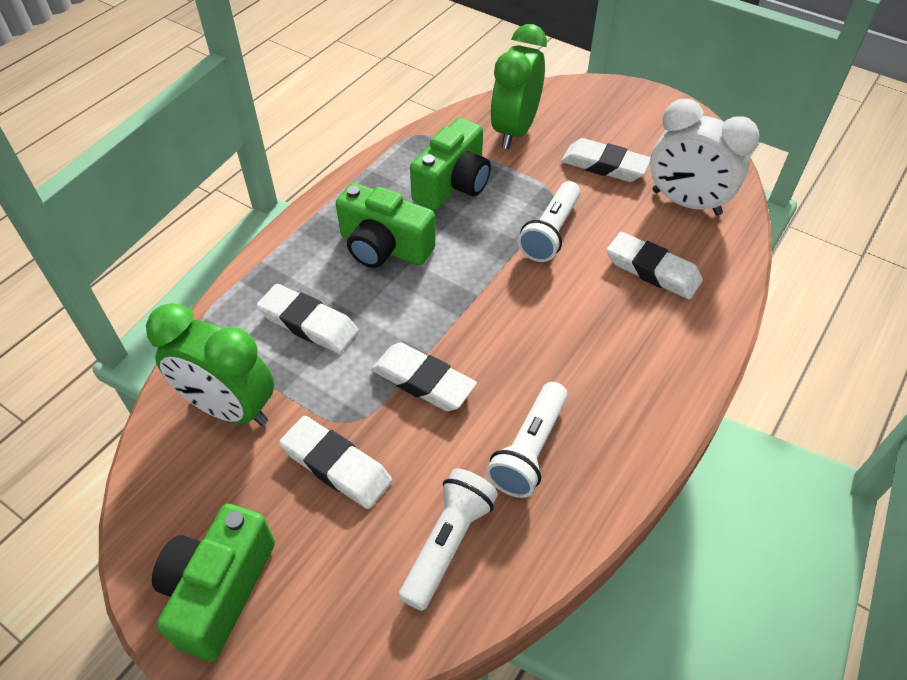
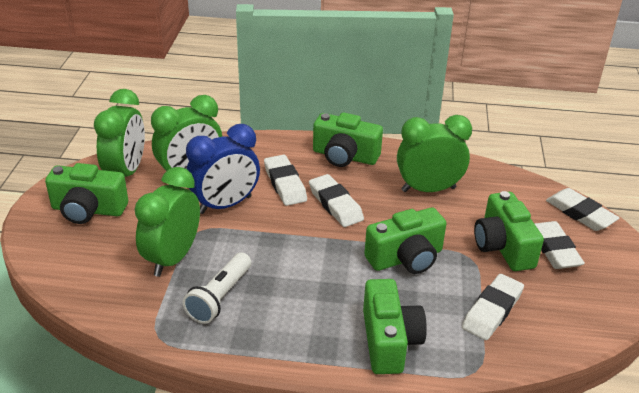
blue clock: 0 -> 1
green camera: 3 -> 5
green clock: 2 -> 4
white clock: 1 -> 0
white flashlight: 3 -> 1

